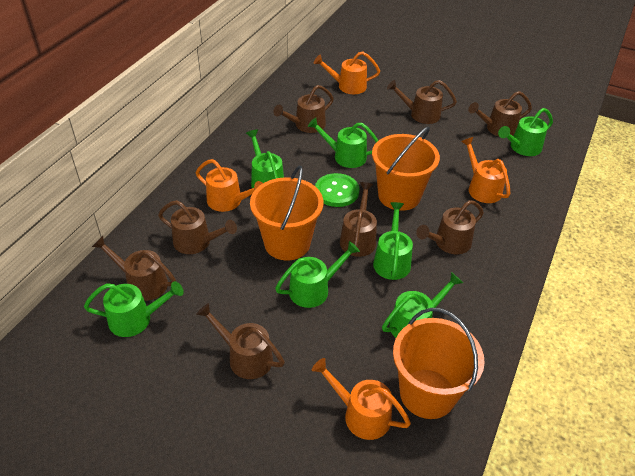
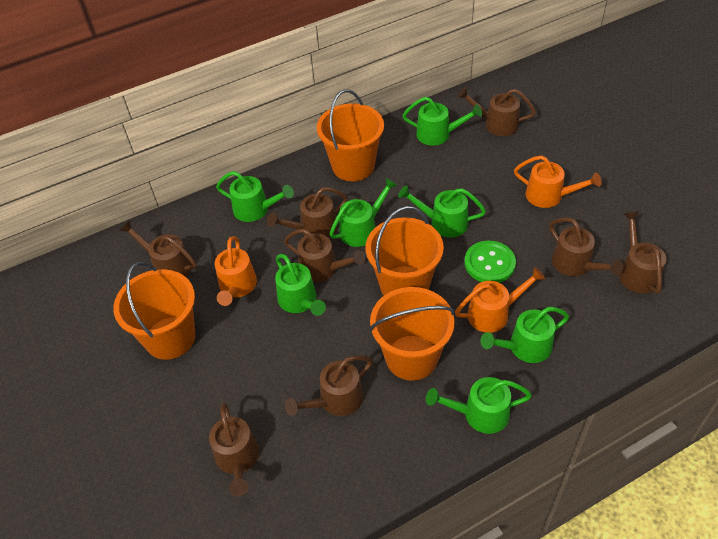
orange bucket: 3 -> 4
orange watering can: 4 -> 3

